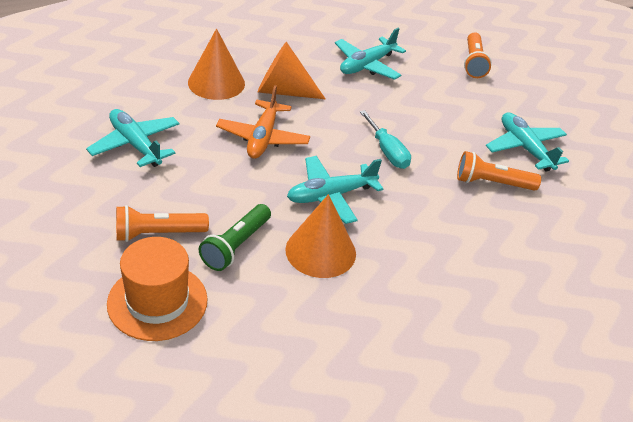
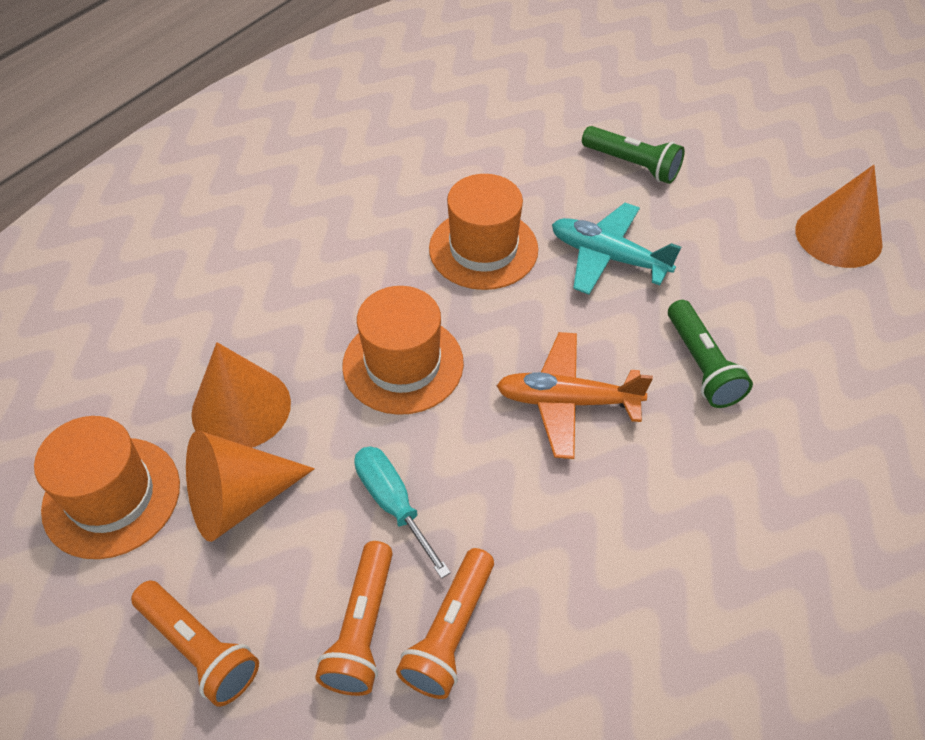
green flashlight: 1 -> 2
orange hat: 1 -> 3
turquoise plane: 4 -> 1

